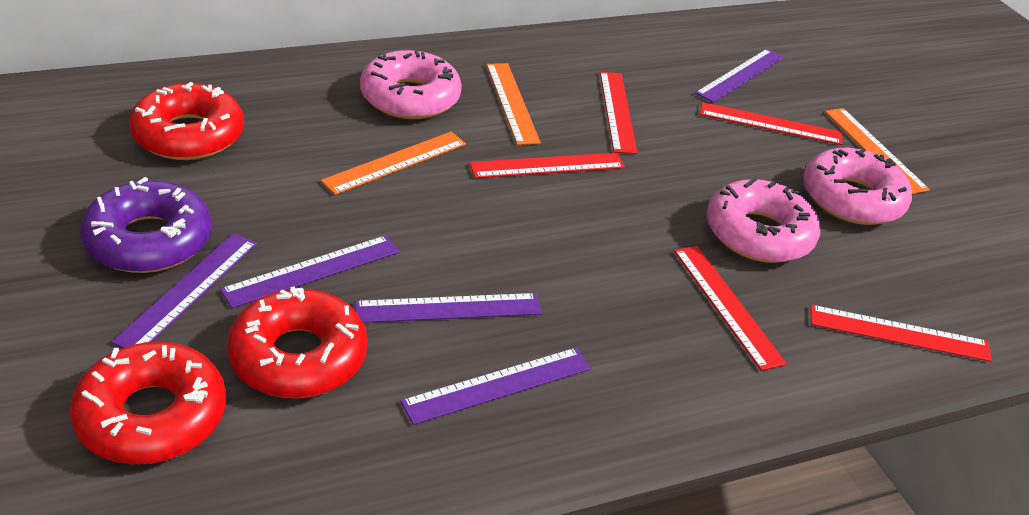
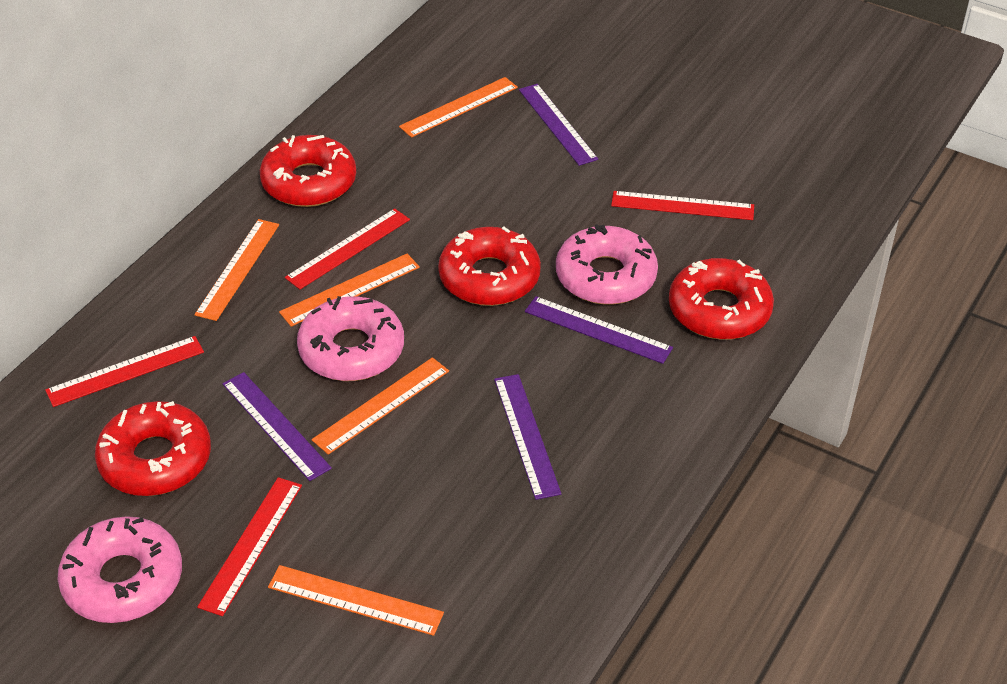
orange ruler: 3 -> 5
purple donut: 1 -> 0
purple ruler: 5 -> 4
red donut: 3 -> 4
red ruler: 5 -> 4

